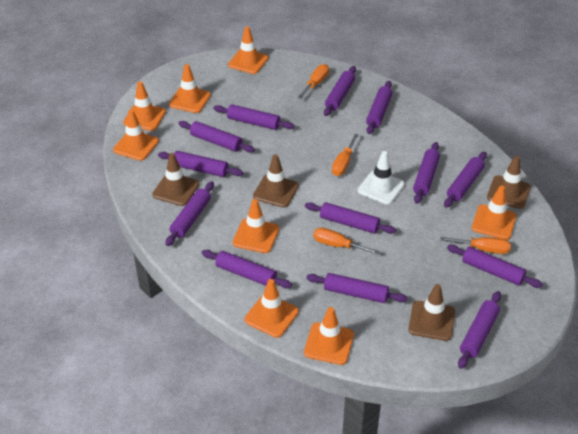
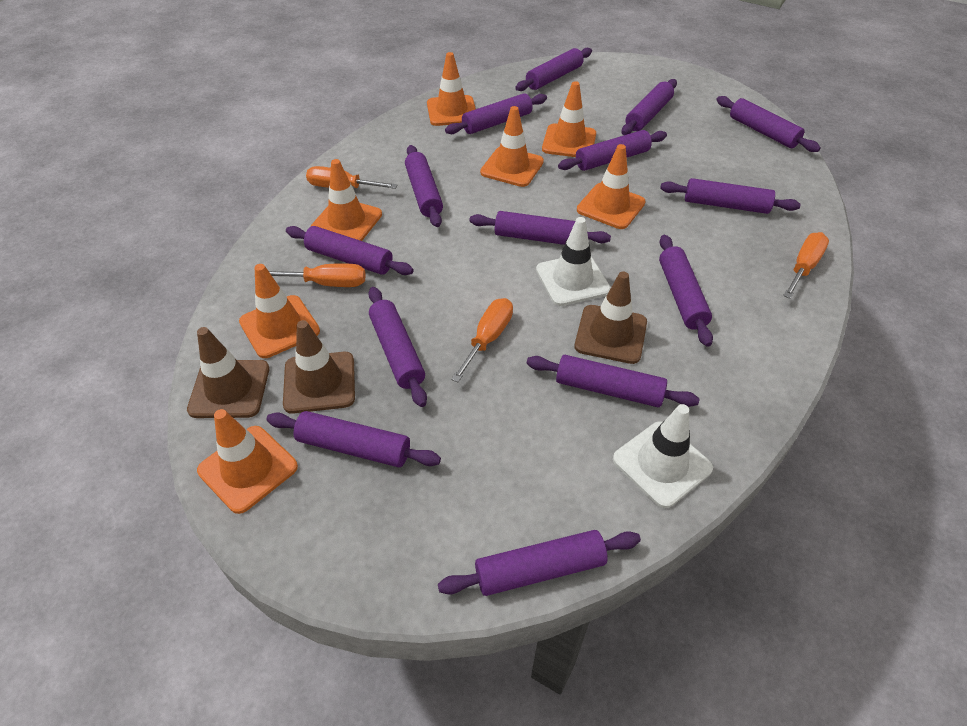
brown traffic cone: 4 -> 3
orange traffic cone: 8 -> 7
purple rolling pin: 13 -> 14
white traffic cone: 1 -> 2

